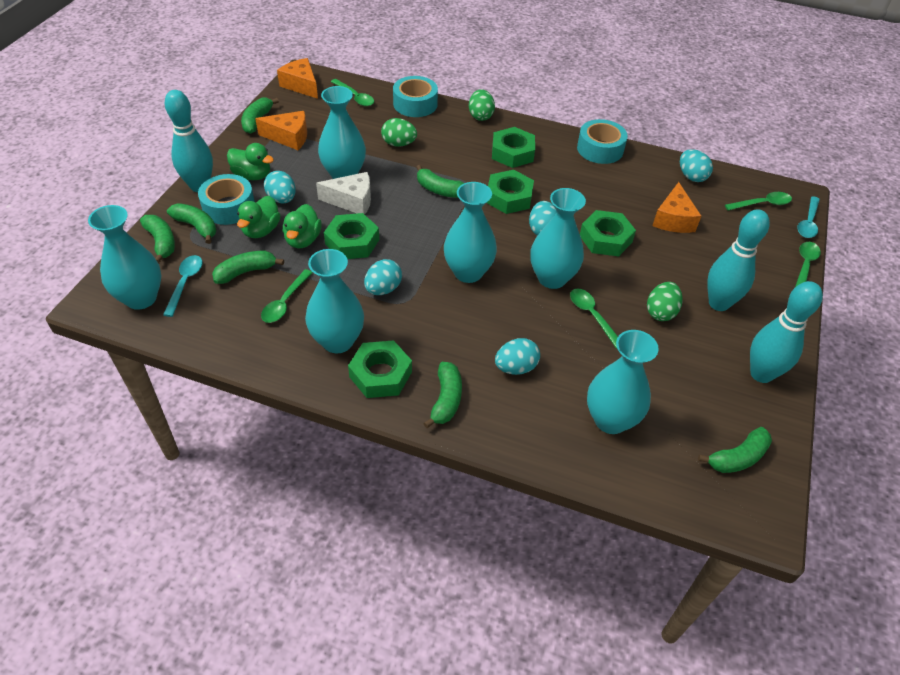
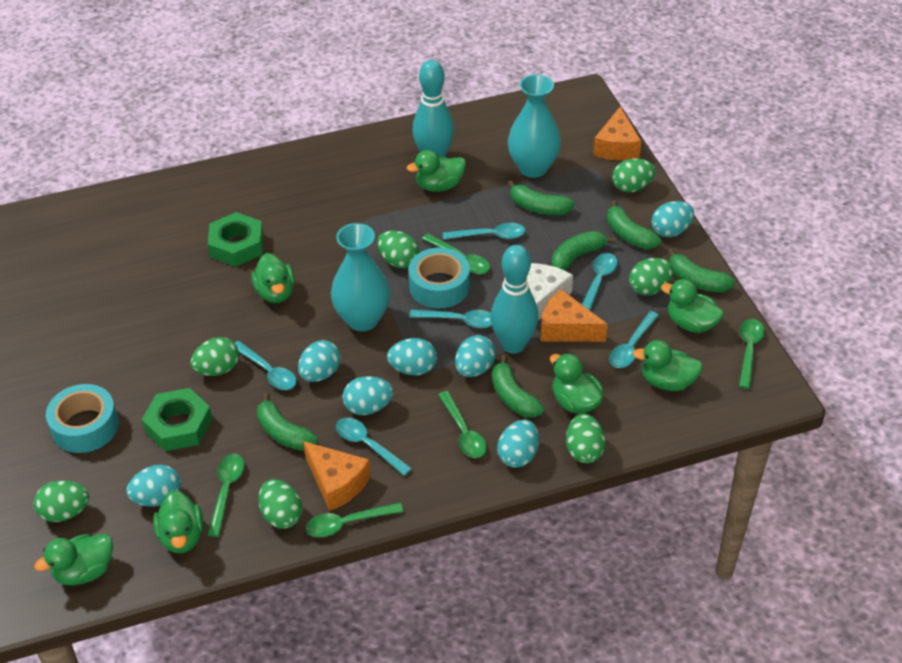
green banana: 7 -> 6
green duck: 3 -> 7
green egg: 3 -> 7
green nut: 5 -> 2
turquoise bowling pin: 3 -> 2
turquoise egg: 5 -> 7
turquoise spoon: 2 -> 6
turquoise tape: 3 -> 2
turquoise vase: 6 -> 2

